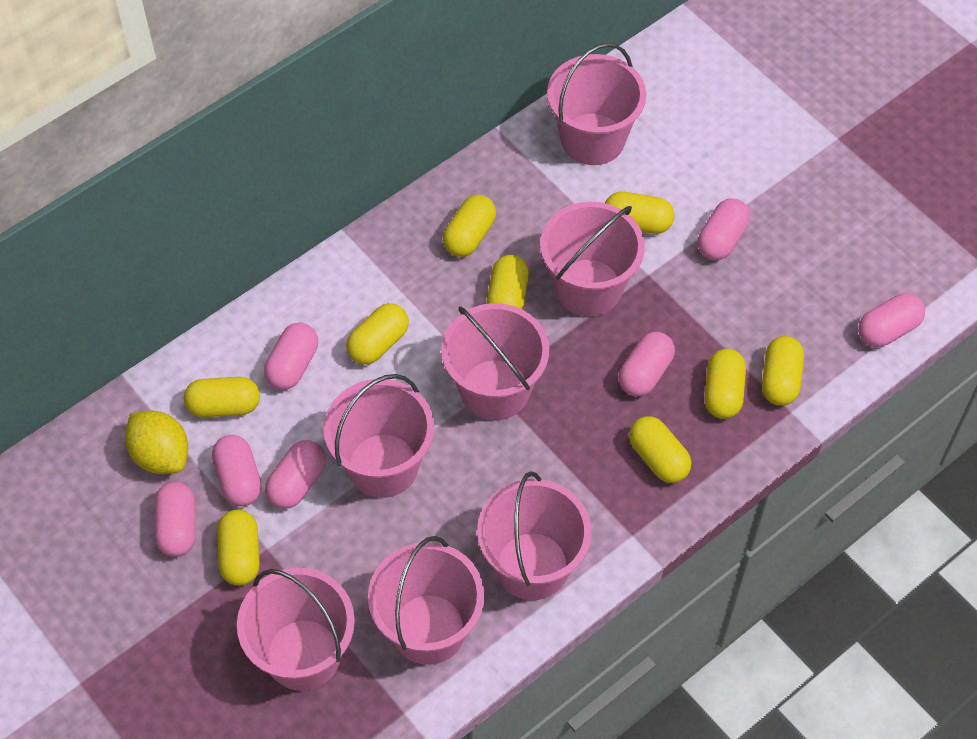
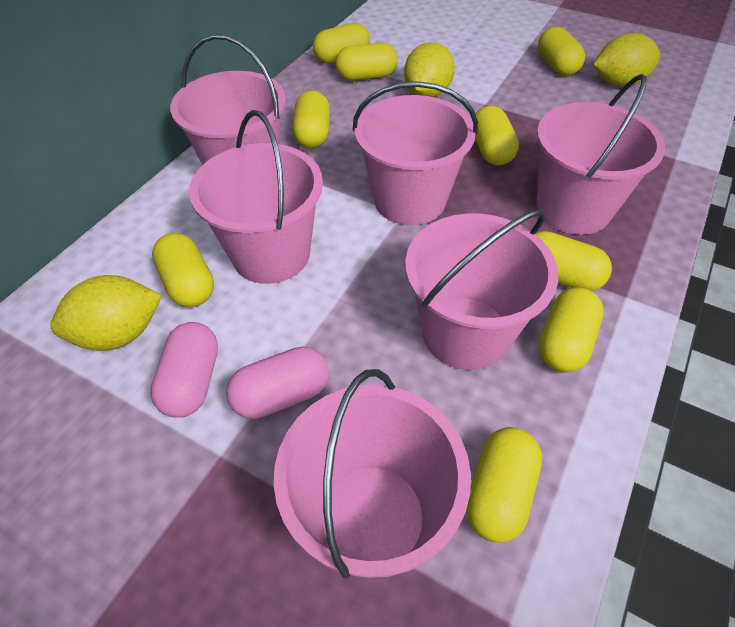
pink bucket: 7 -> 6
pink capsule: 7 -> 2
yellow lemon: 1 -> 3

